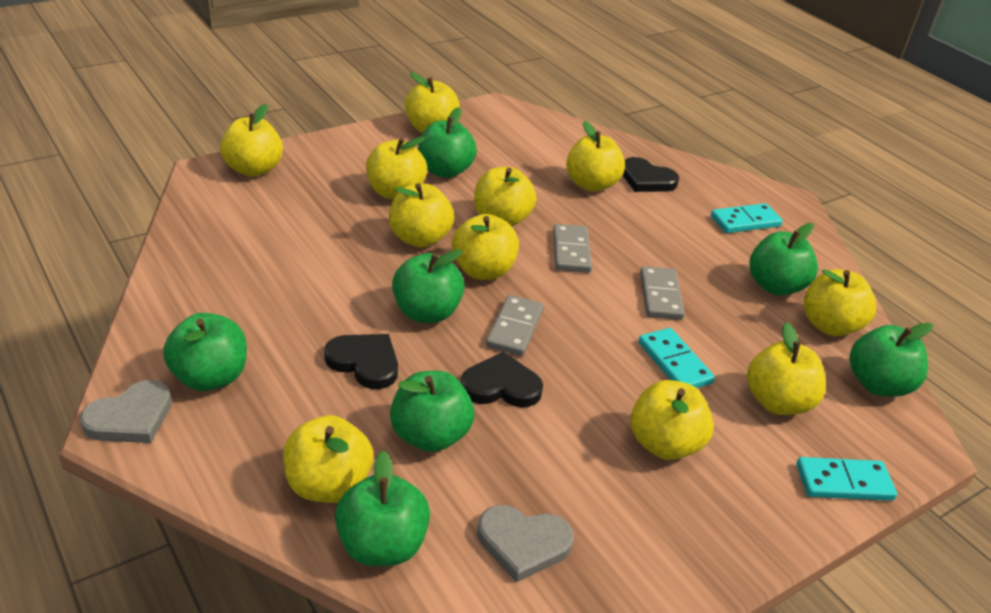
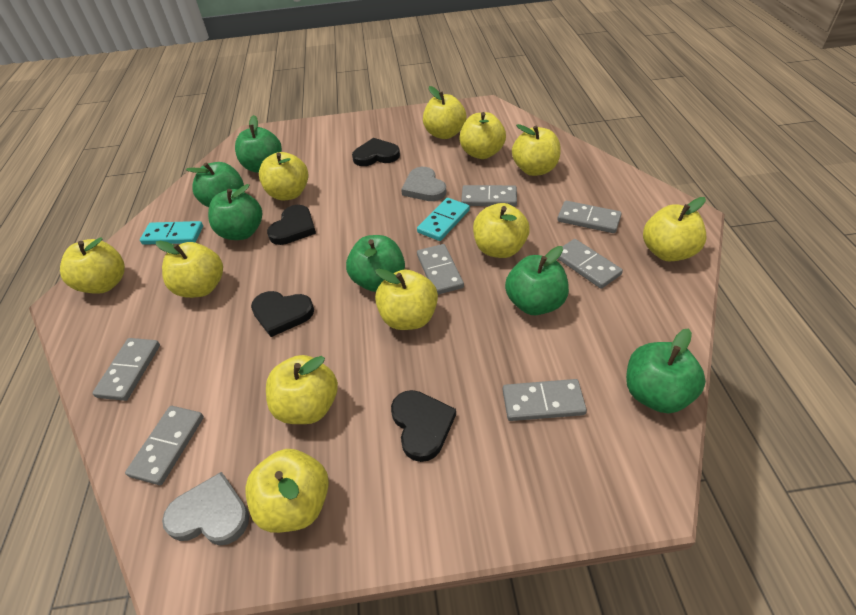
black heart: 3 -> 4
green apple: 7 -> 6
grey domino: 3 -> 7
turquoise domino: 3 -> 2

